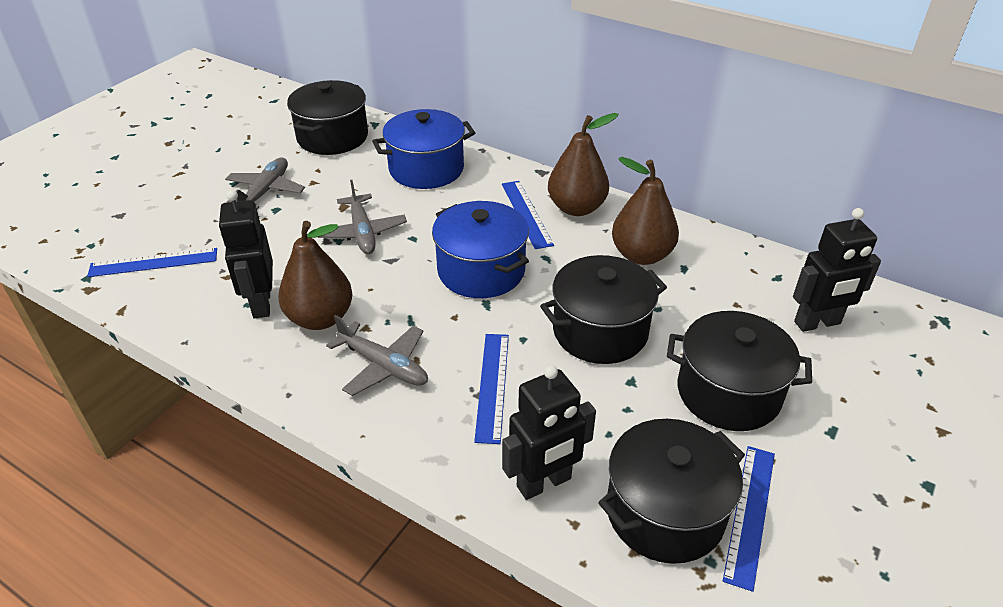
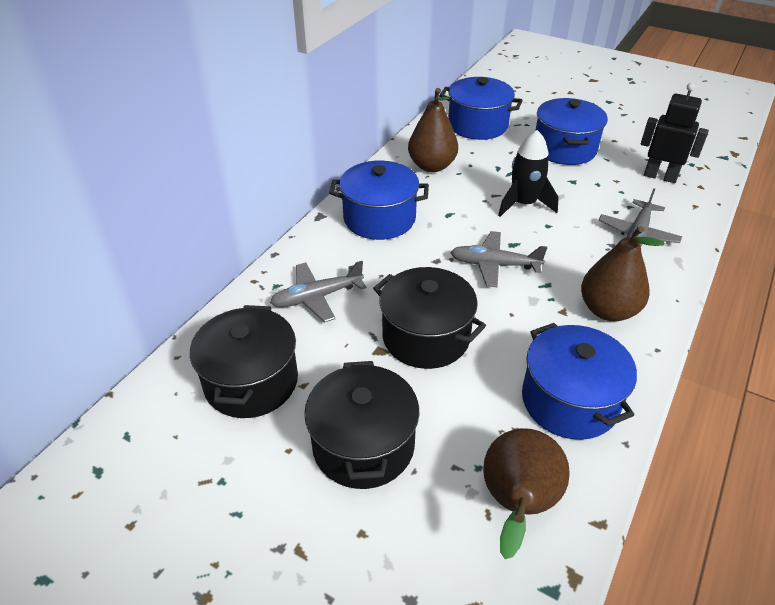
black pot: 4 -> 3
black robot: 3 -> 1
black rocket: 0 -> 1
blue pot: 2 -> 4
blue ruler: 4 -> 0

